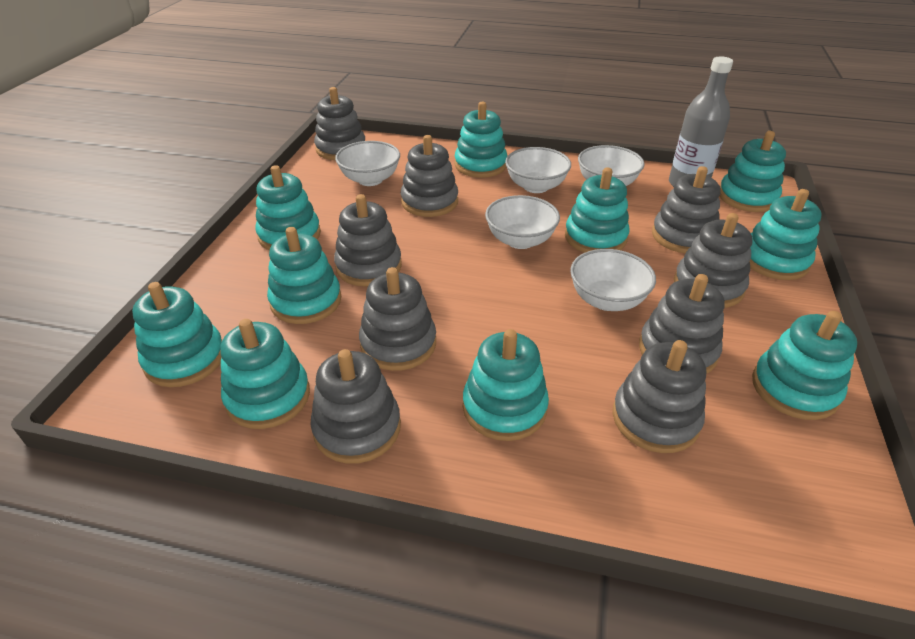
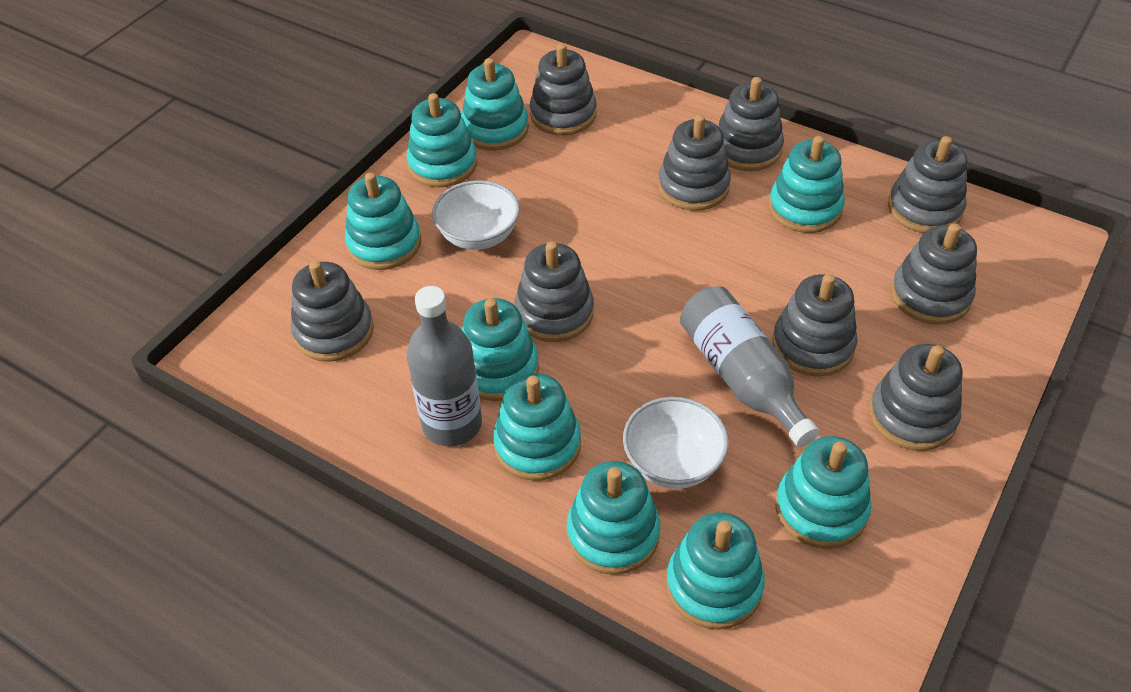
grey bottle: 1 -> 2
turquoise stacking toy: 10 -> 9
white bowl: 5 -> 2

